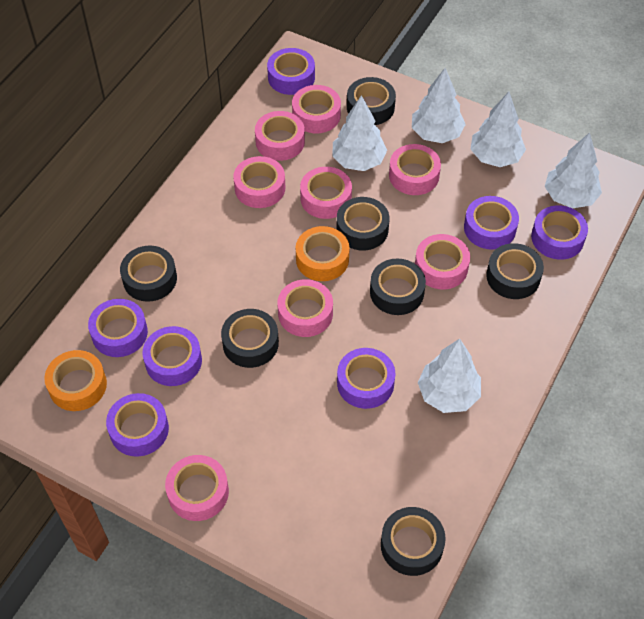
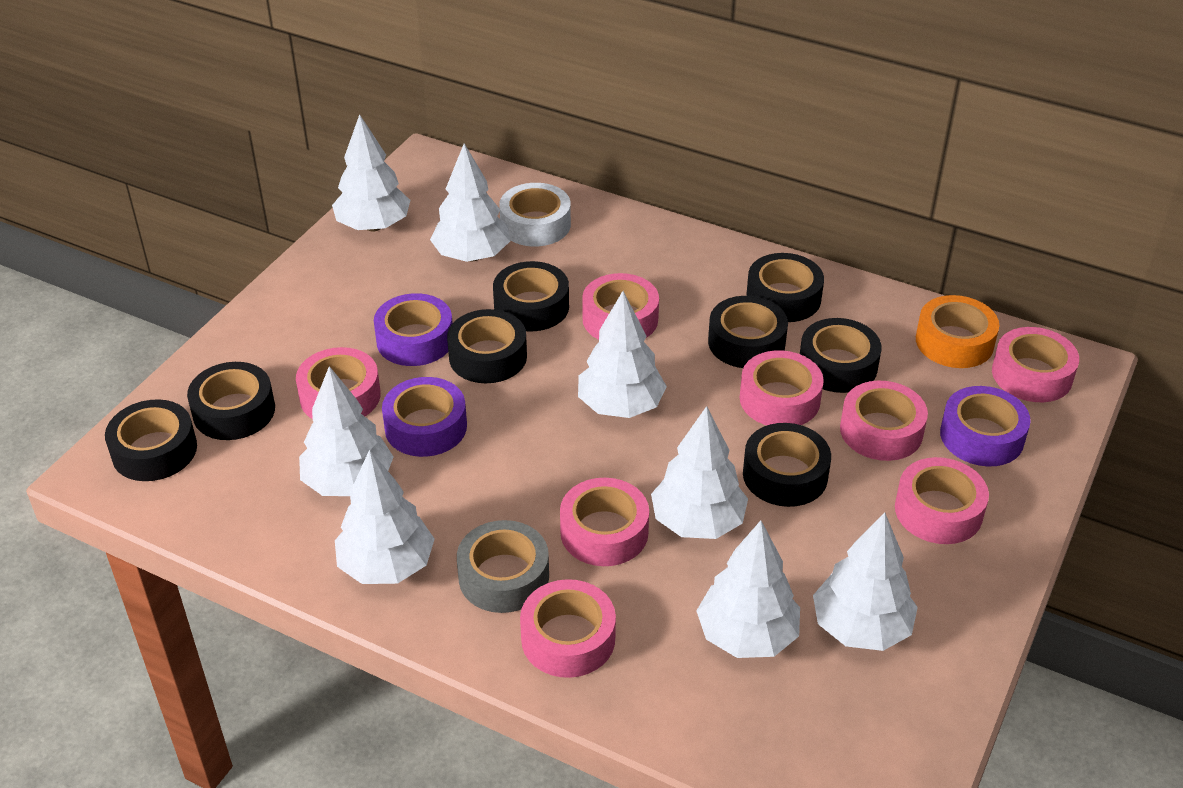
black tape: 7 -> 8
grey tape: 0 -> 1
orange tape: 2 -> 1
purple tape: 7 -> 3
white tape: 0 -> 1
white tree: 5 -> 8

